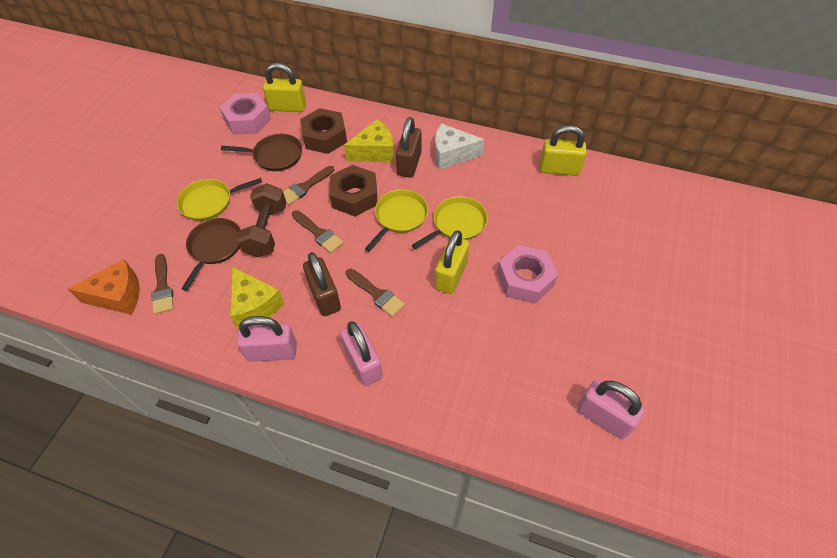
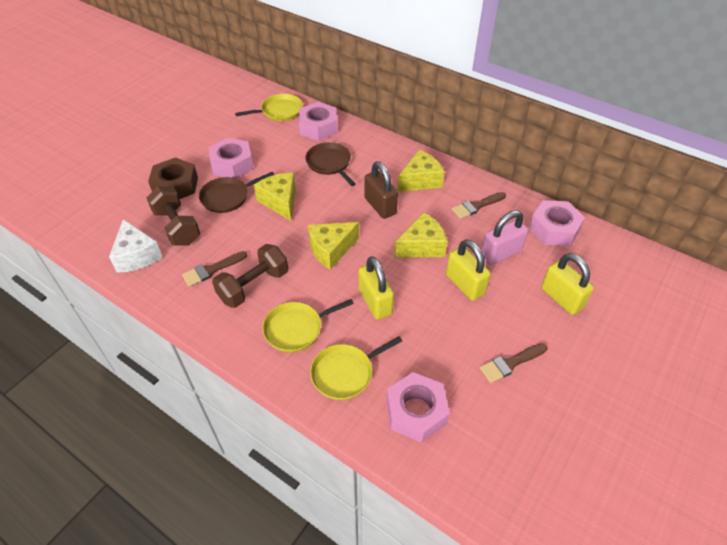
brown brush: 4 -> 3
brown dumbbell: 1 -> 2
brown nut: 2 -> 1
brown padlock: 2 -> 1
orange cheese: 1 -> 0
pink nut: 2 -> 4
pink padlock: 3 -> 1
yellow cheese: 2 -> 4

